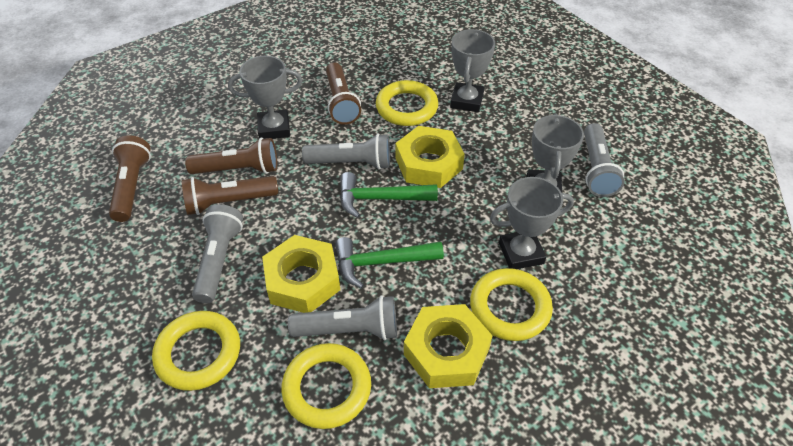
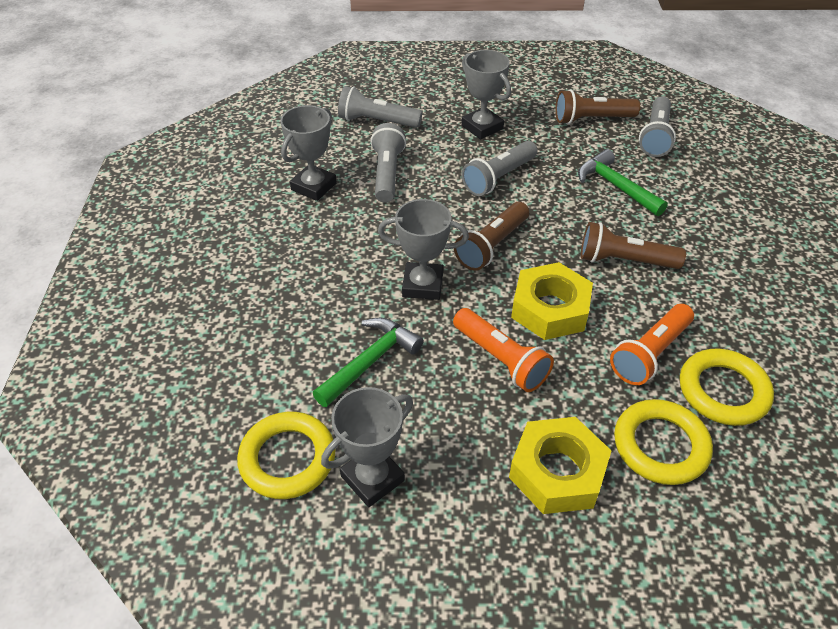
brown flashlight: 4 -> 3
orange flashlight: 0 -> 2
yellow nut: 3 -> 2
yellow ring: 4 -> 3

